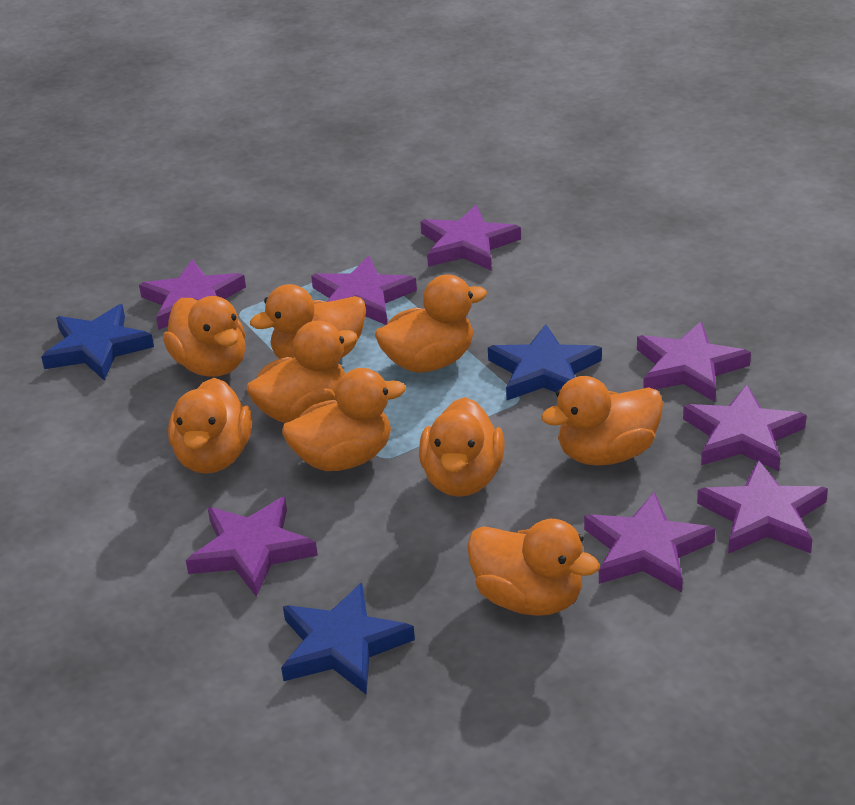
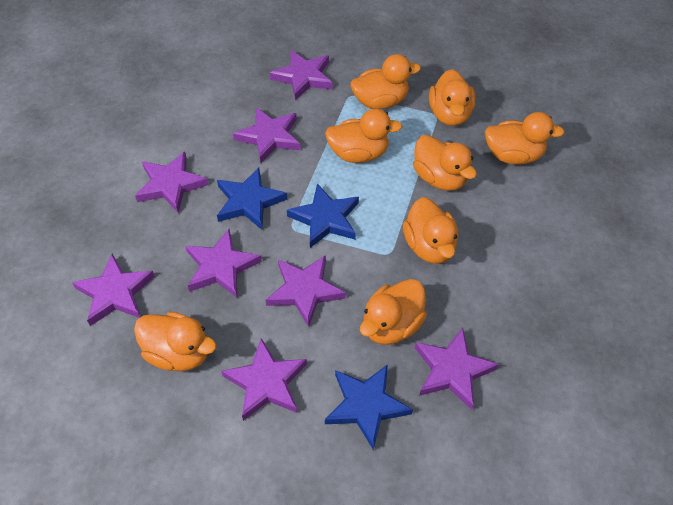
orange duck: 9 -> 8

